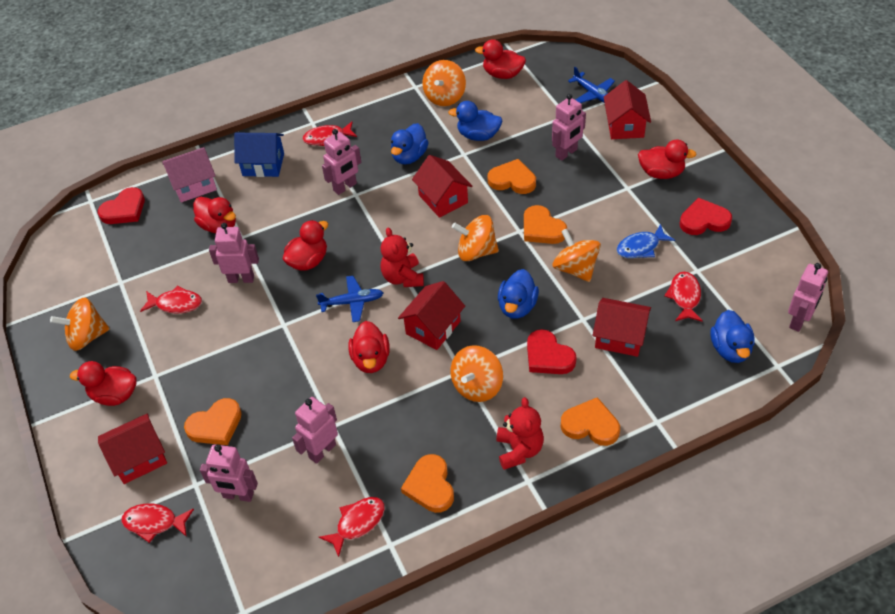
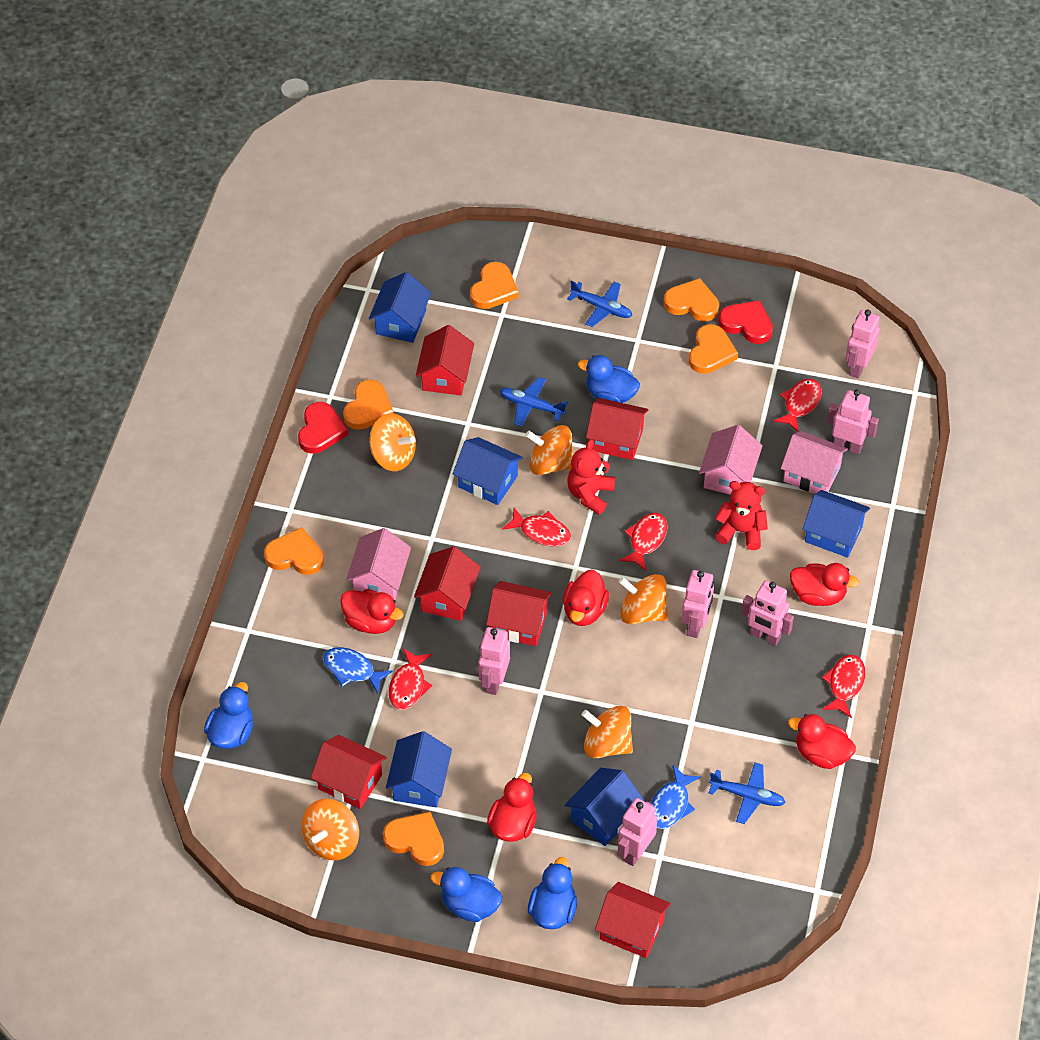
blue fish: 1 -> 2
blue house: 1 -> 5
blue plane: 2 -> 3
orange heart: 5 -> 6
pink house: 1 -> 3
red duck: 6 -> 5
red heart: 3 -> 2
red house: 5 -> 6

